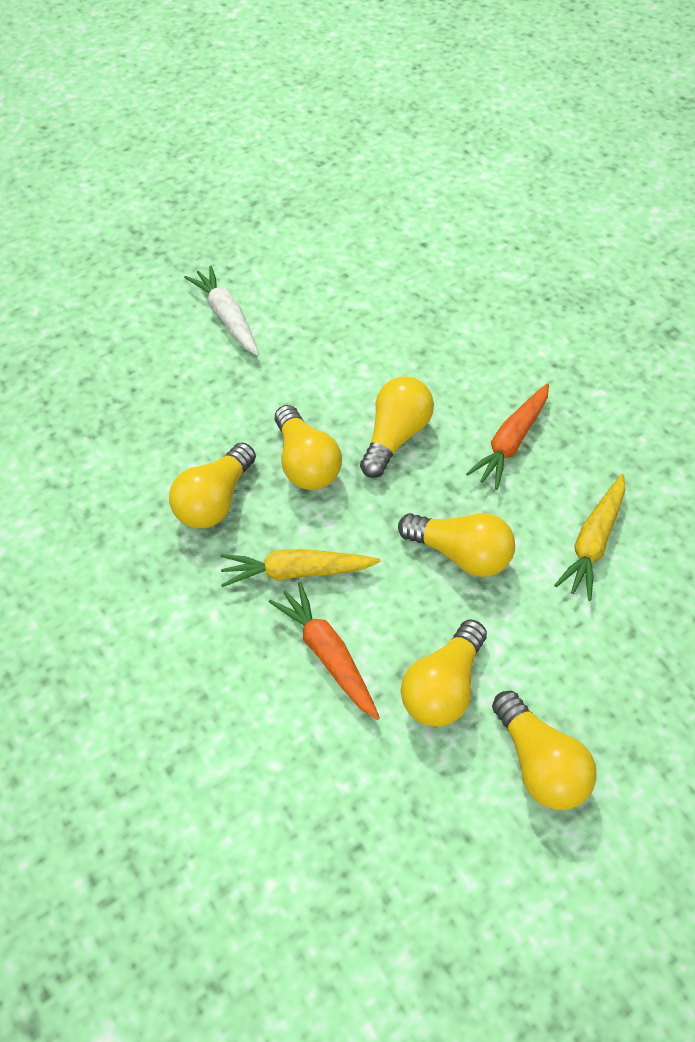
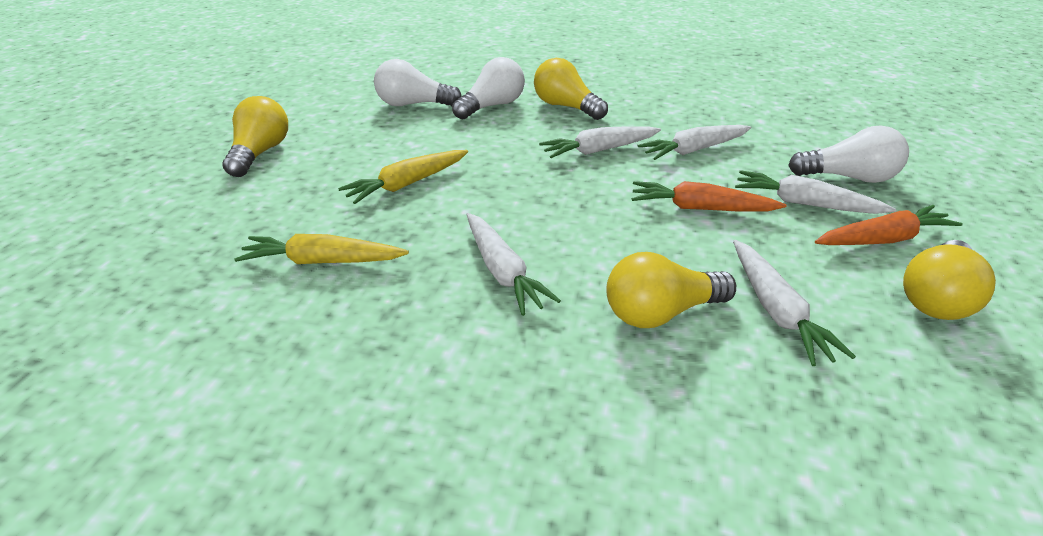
white carrot: 1 -> 5
white light bulb: 0 -> 3
yellow light bulb: 6 -> 4

